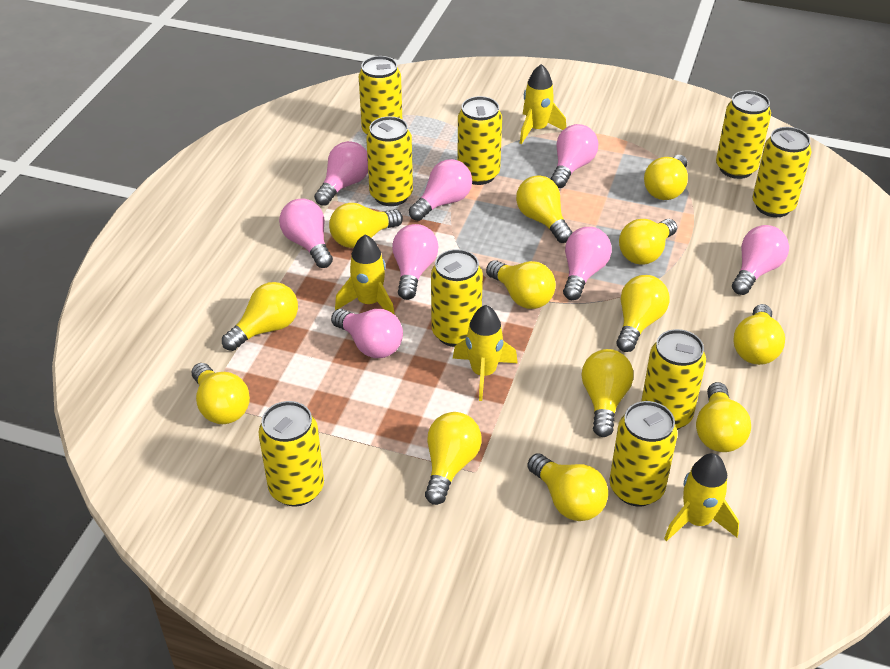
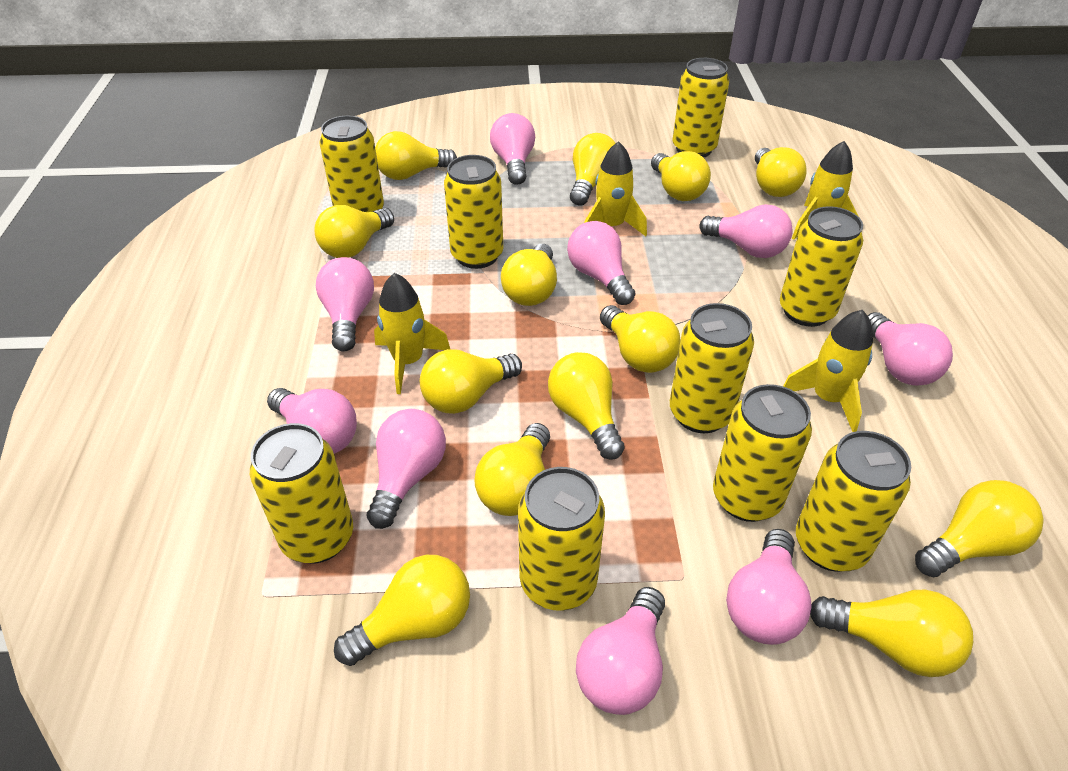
pink light bulb: 8 -> 9

